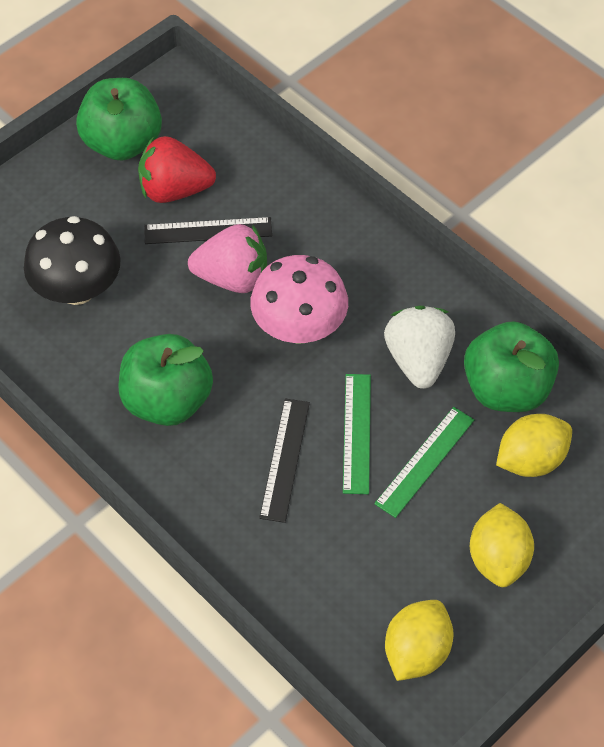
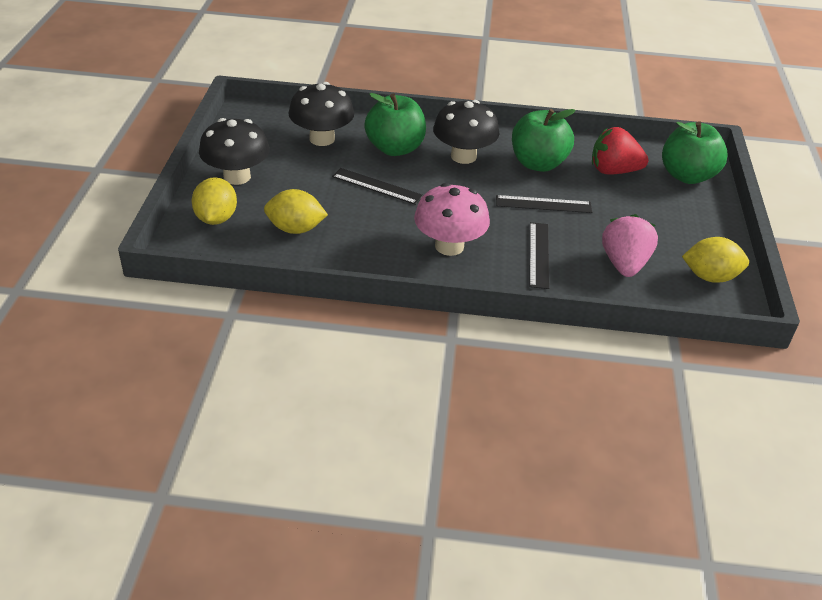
black mushroom: 1 -> 3
black ruler: 2 -> 3
green ruler: 2 -> 0
white strawberry: 1 -> 0

